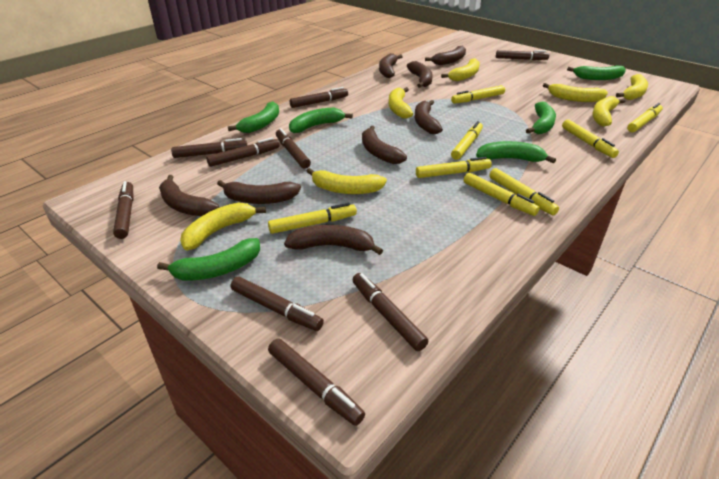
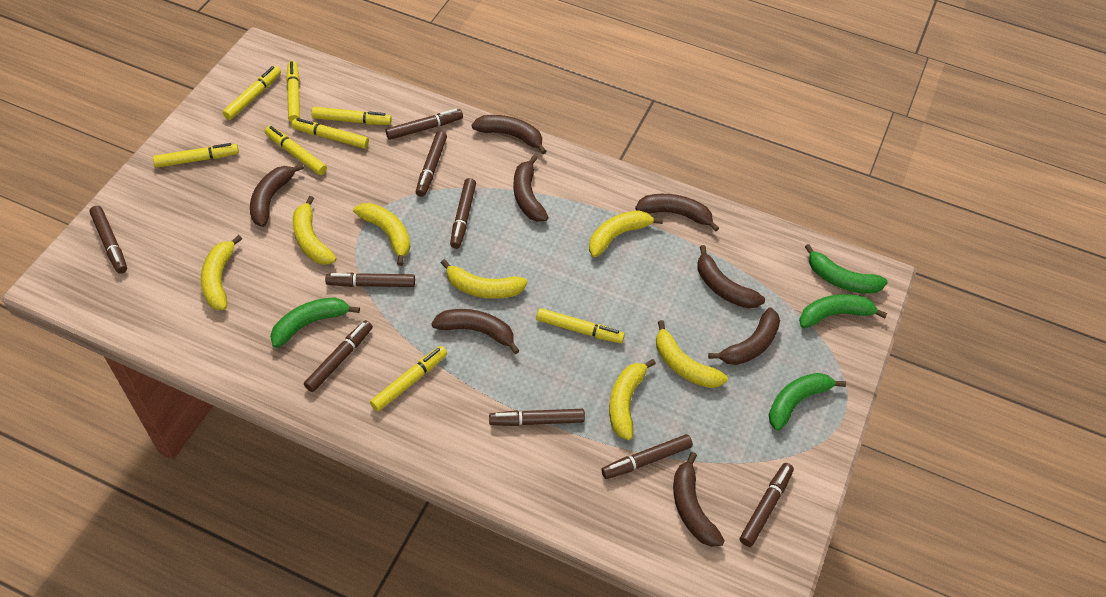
green banana: 6 -> 4

